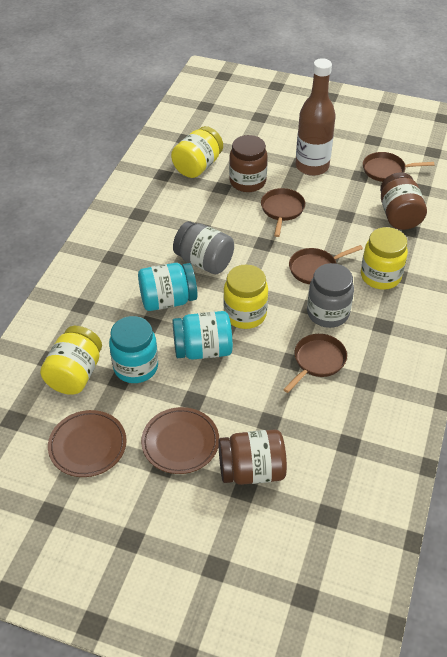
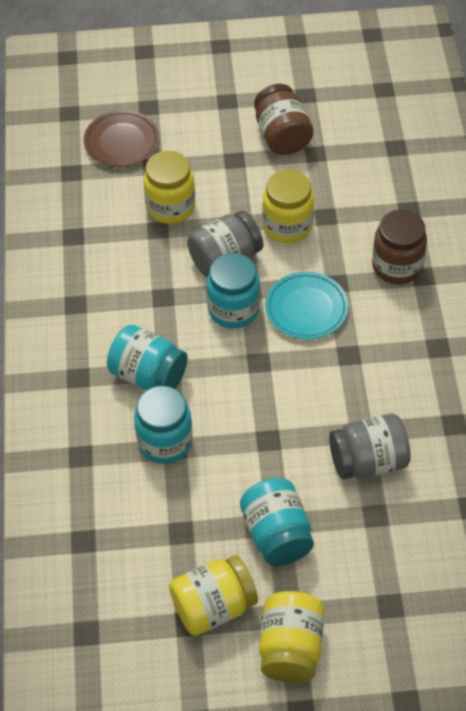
brown bottle: 1 -> 0
brown jar: 3 -> 2
brown pan: 4 -> 0
brown plate: 2 -> 1
turquoise jar: 3 -> 4
turquoise plate: 0 -> 1

